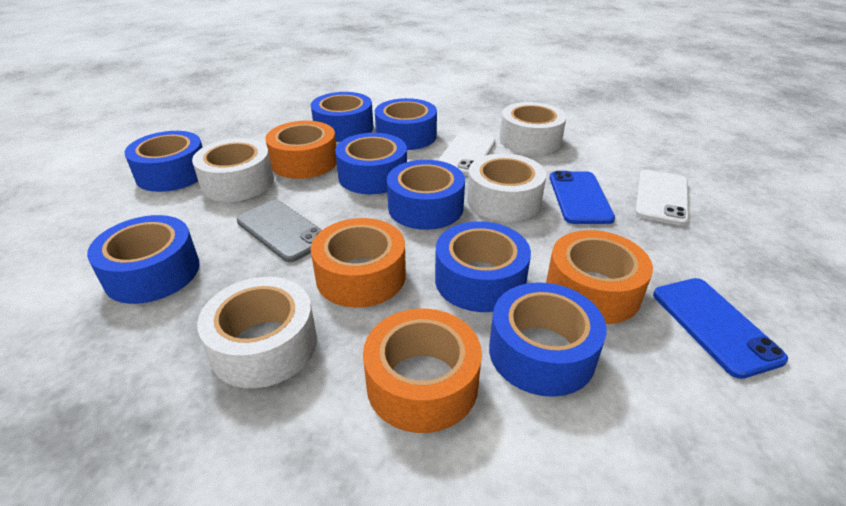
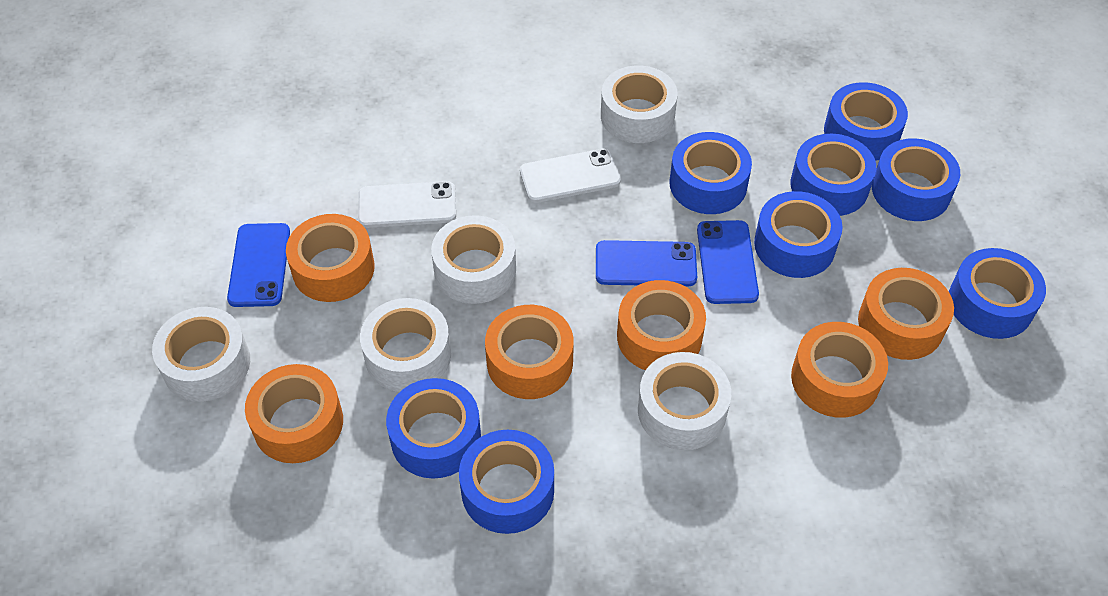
blue phone: 2 -> 3
grey phone: 1 -> 0
orange tape: 4 -> 6
white tape: 4 -> 5

